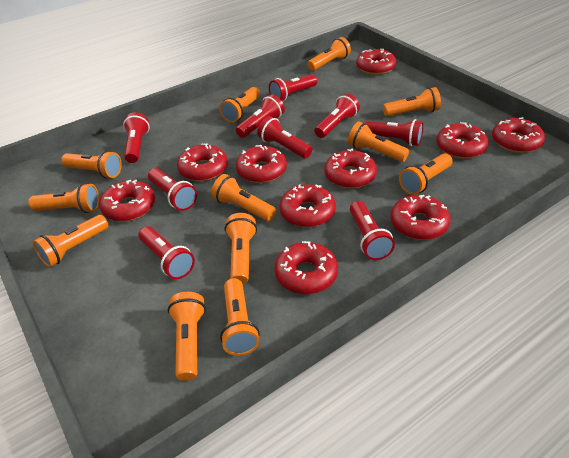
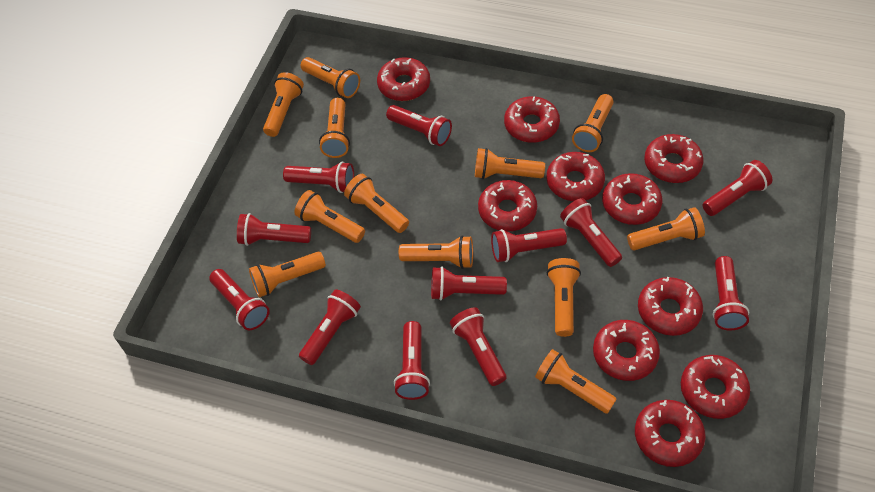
red flashlight: 9 -> 12

